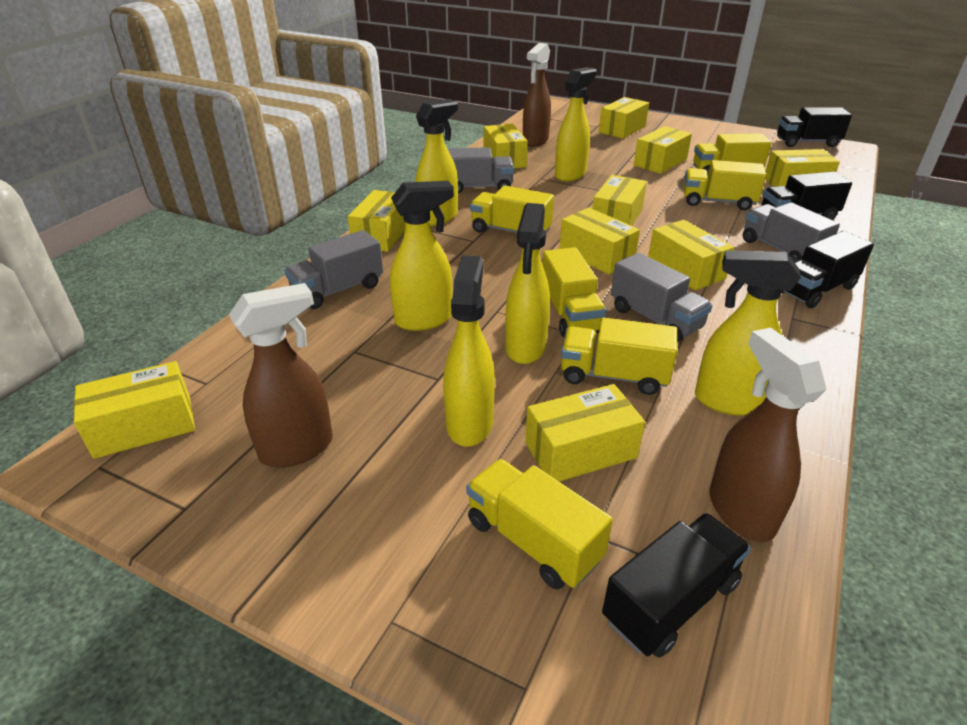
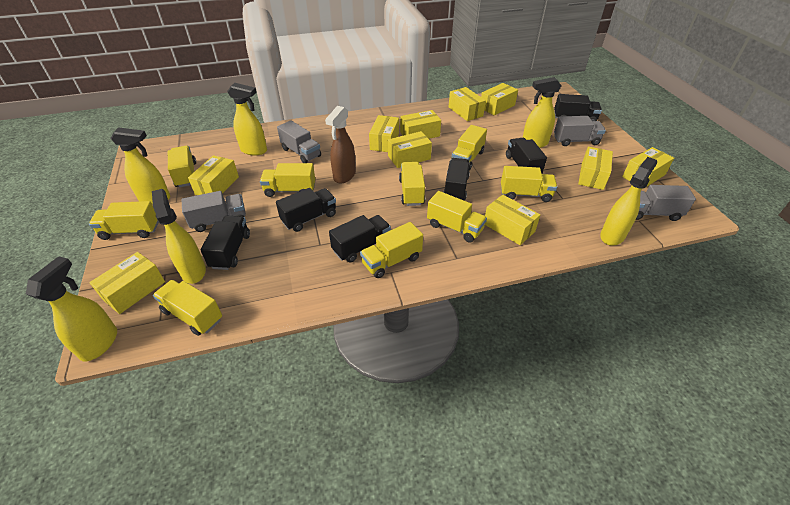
black truck: 4 -> 6
brown spray bottle: 3 -> 1
yellow truck: 6 -> 9

